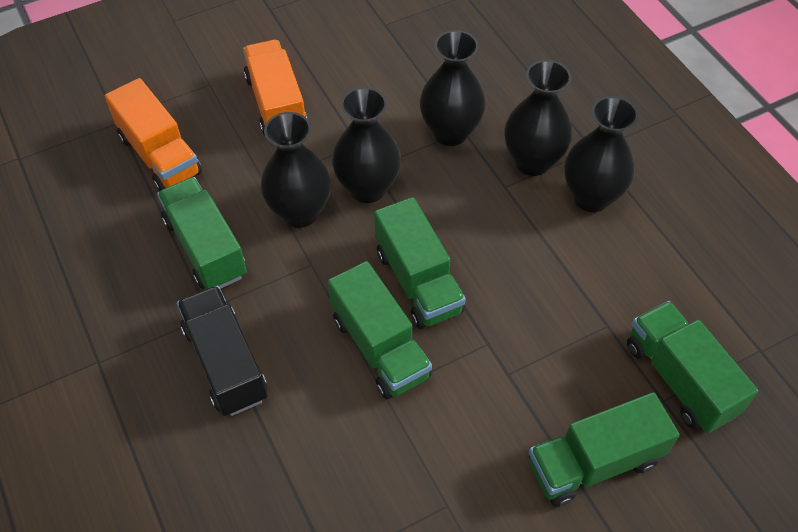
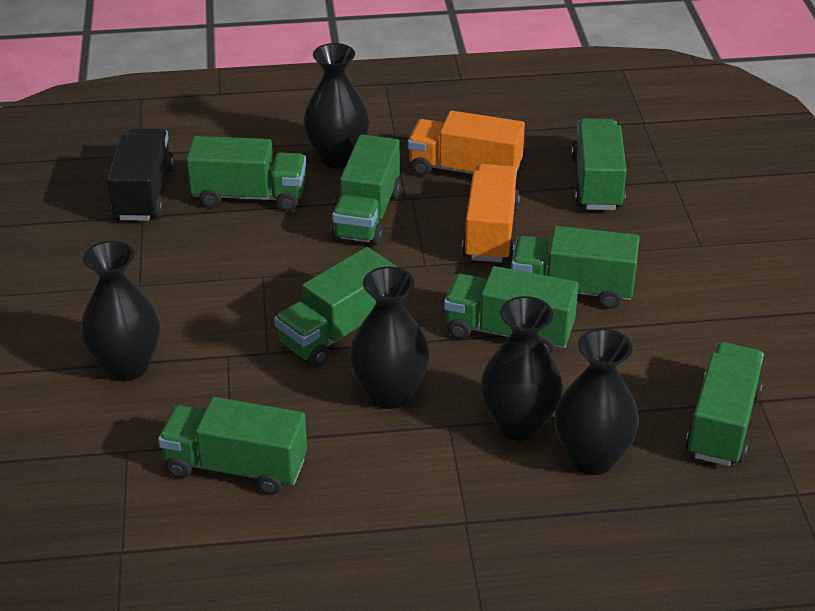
green truck: 5 -> 8

